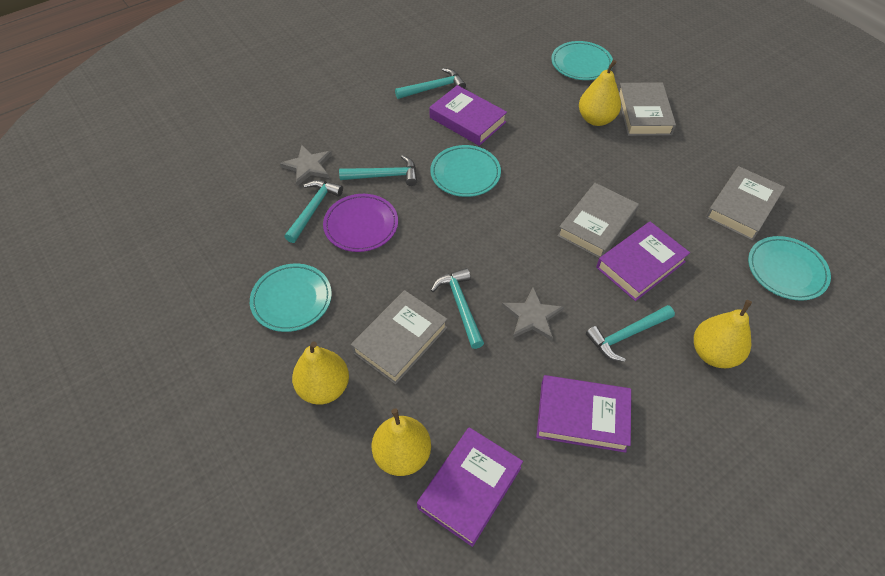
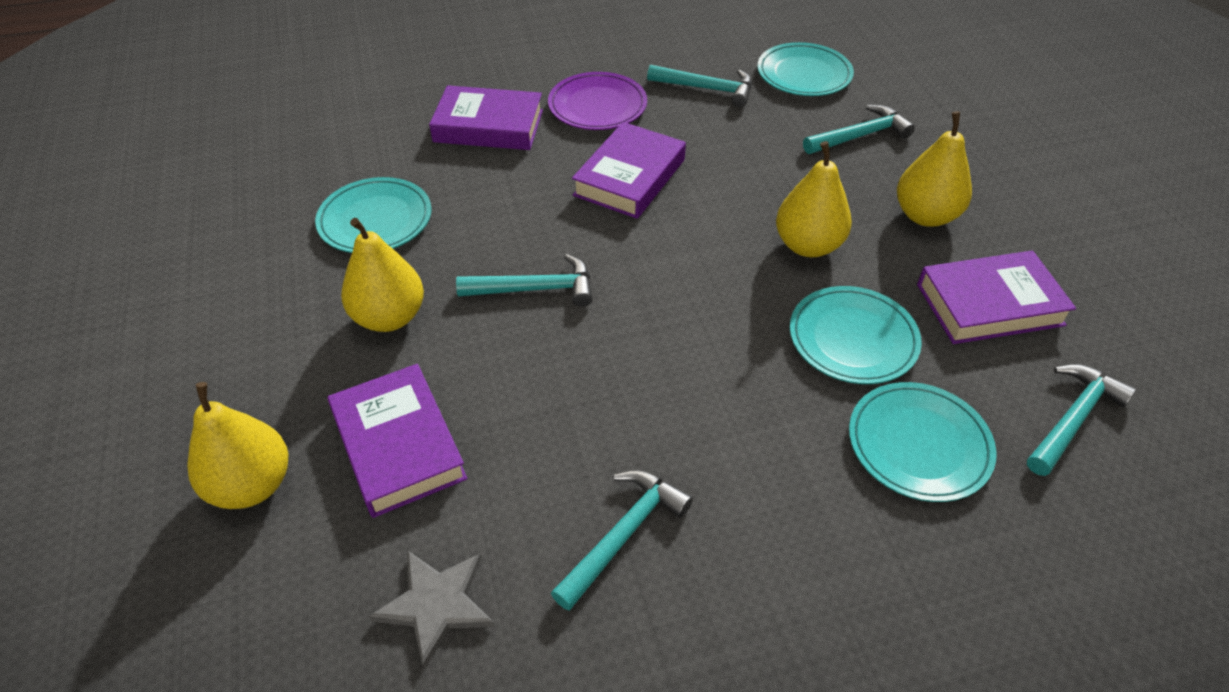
grey book: 4 -> 0
grey star: 2 -> 1

